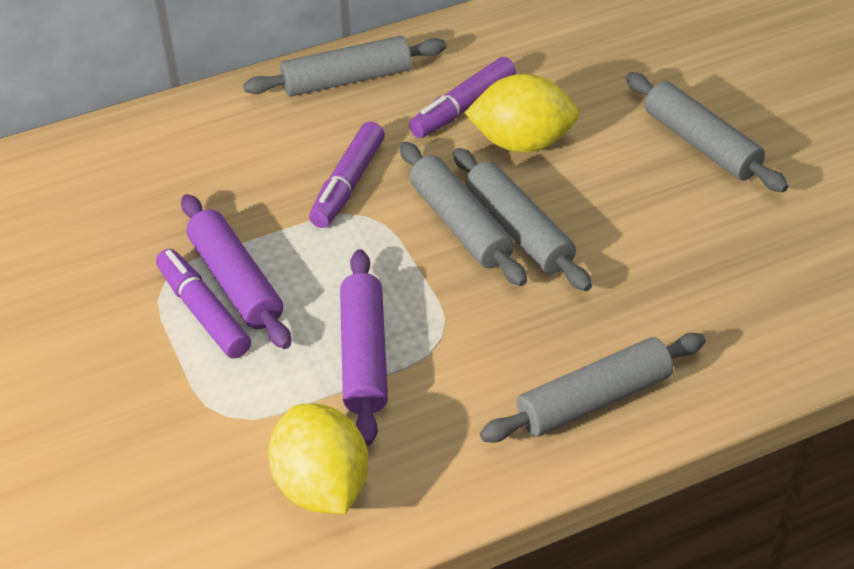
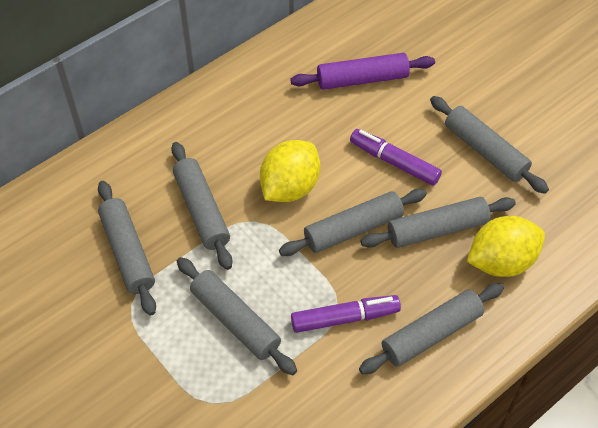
grey rolling pin: 5 -> 7
purple marker: 3 -> 2
purple rolling pin: 2 -> 1

